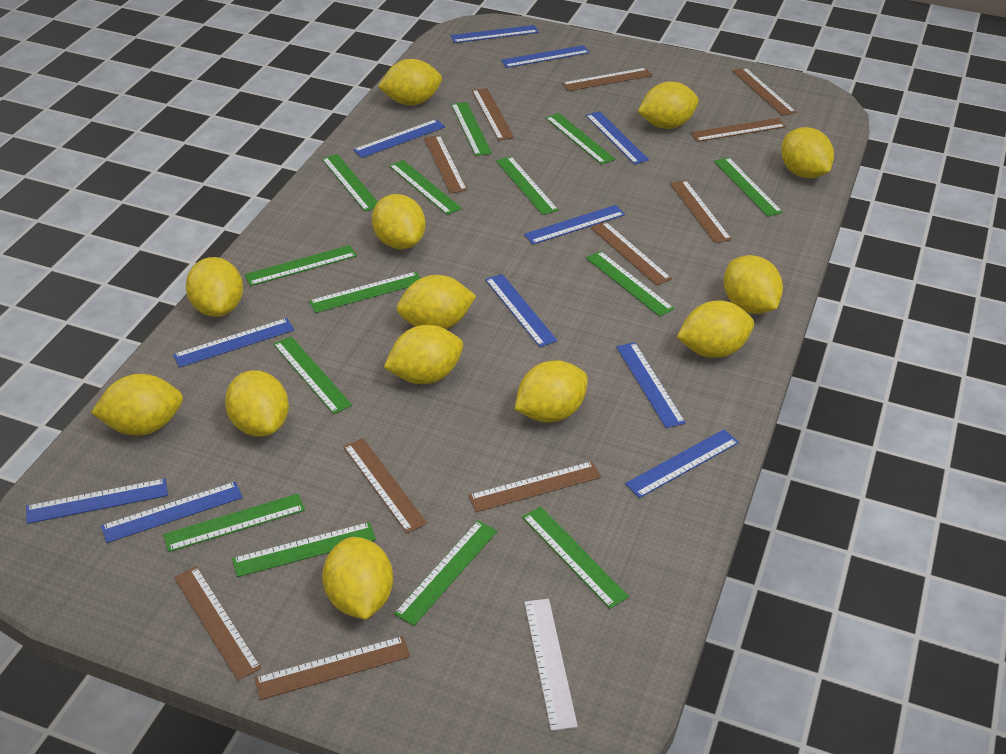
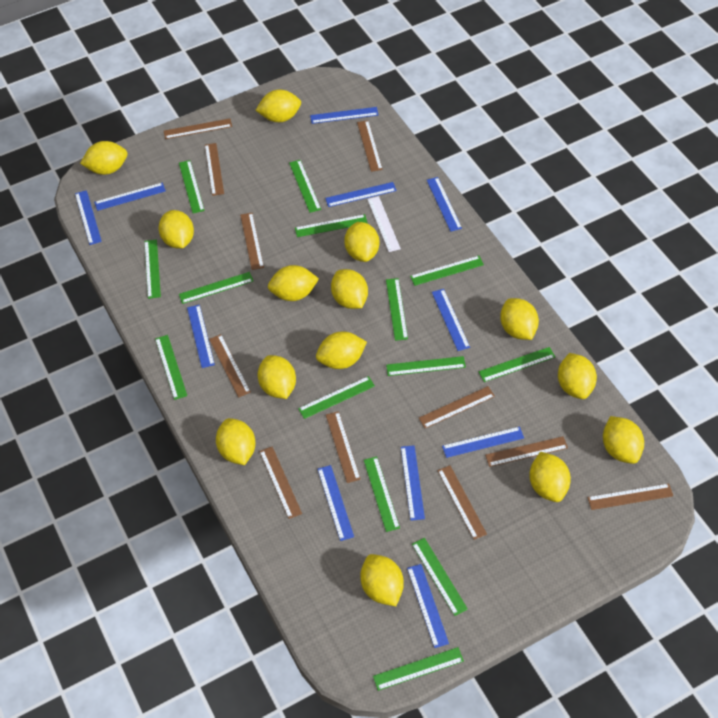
yellow lemon: 13 -> 14

